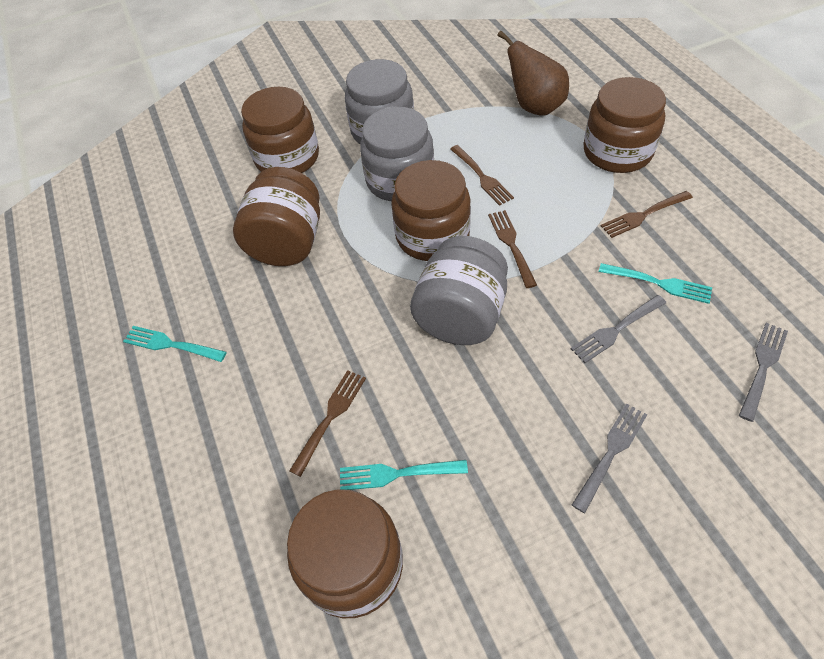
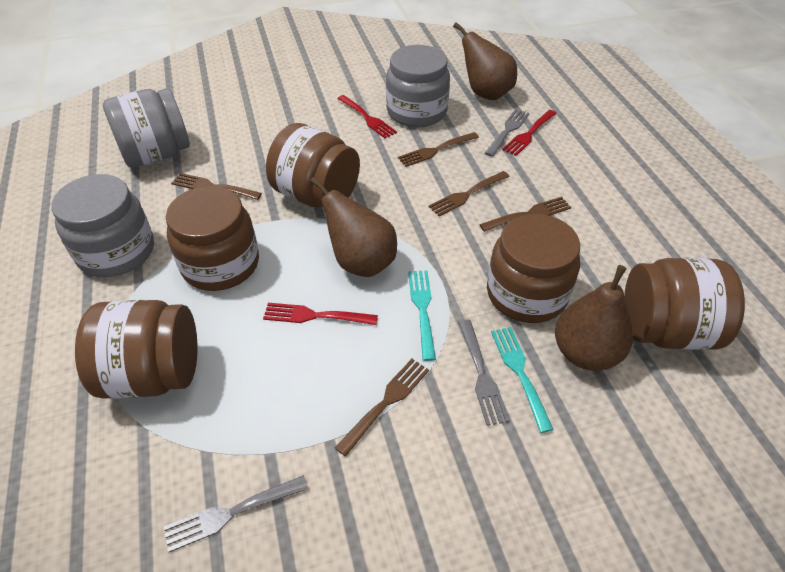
brown fork: 4 -> 5
brown pear: 1 -> 3
red fork: 0 -> 3
turquoise fork: 3 -> 2

